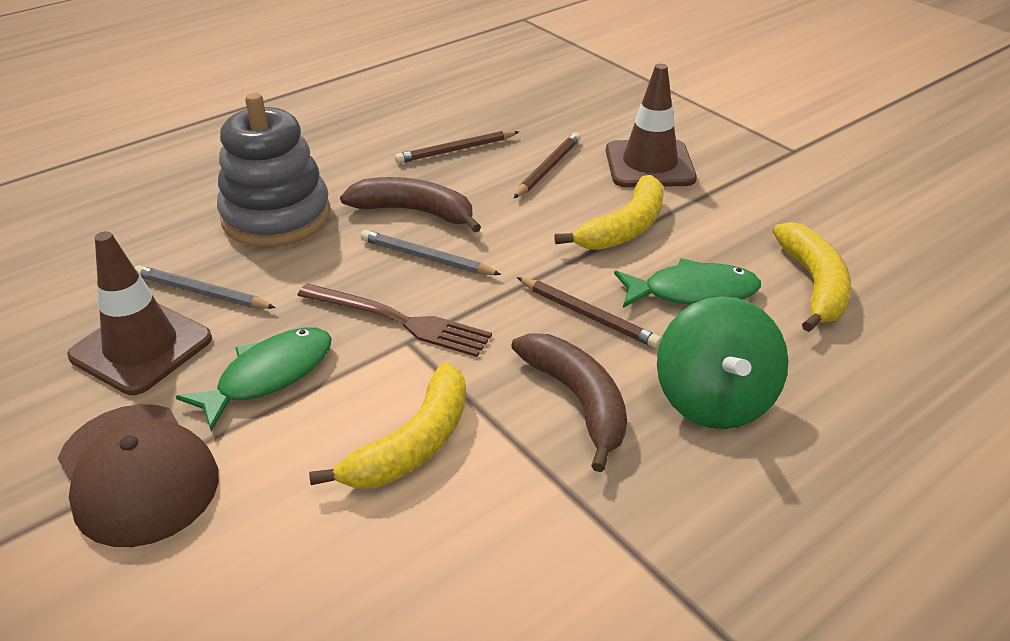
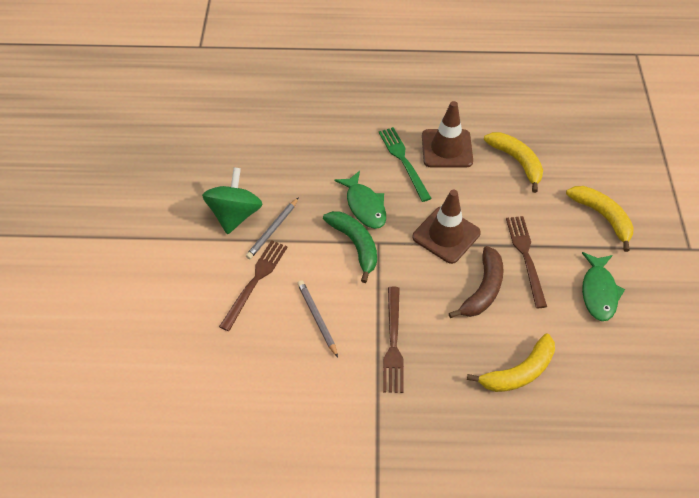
brown banana: 2 -> 1
brown cap: 1 -> 0
brown fork: 1 -> 3
brown pencil: 3 -> 0
green banana: 0 -> 1
green fork: 0 -> 1
grey stacking toy: 1 -> 0

